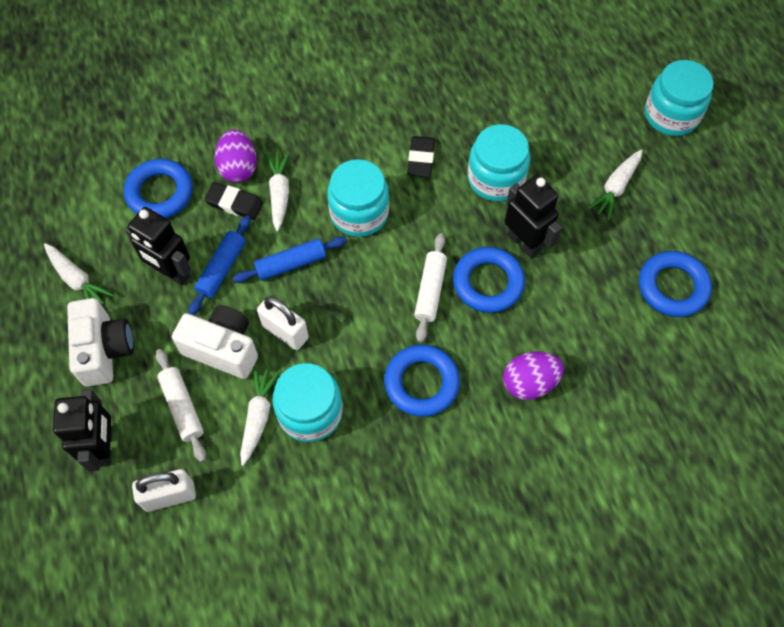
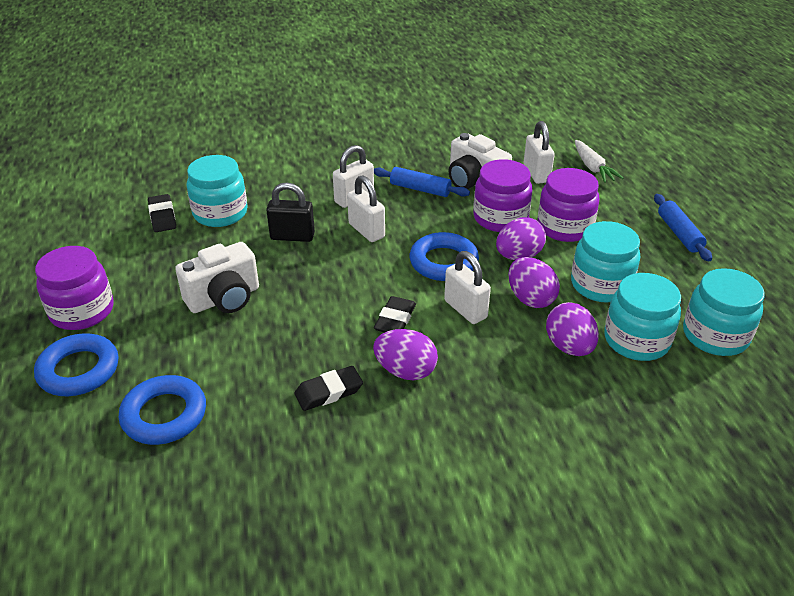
black eraser: 2 -> 3
black padlock: 0 -> 1
black robot: 3 -> 0
blue ring: 4 -> 3
purple egg: 2 -> 4
purple jar: 0 -> 3
white carrot: 4 -> 1
white padlock: 2 -> 4
white rolling pin: 2 -> 0

